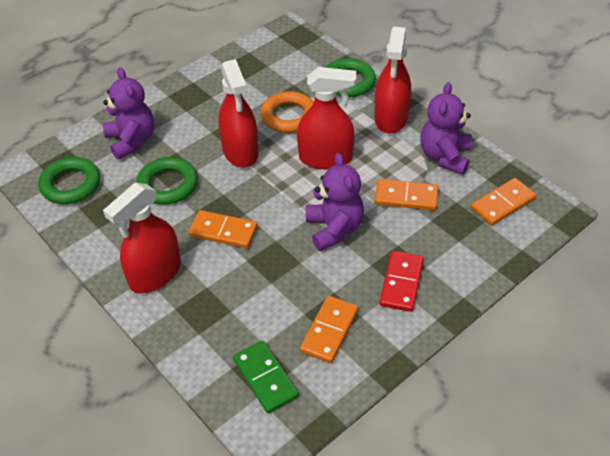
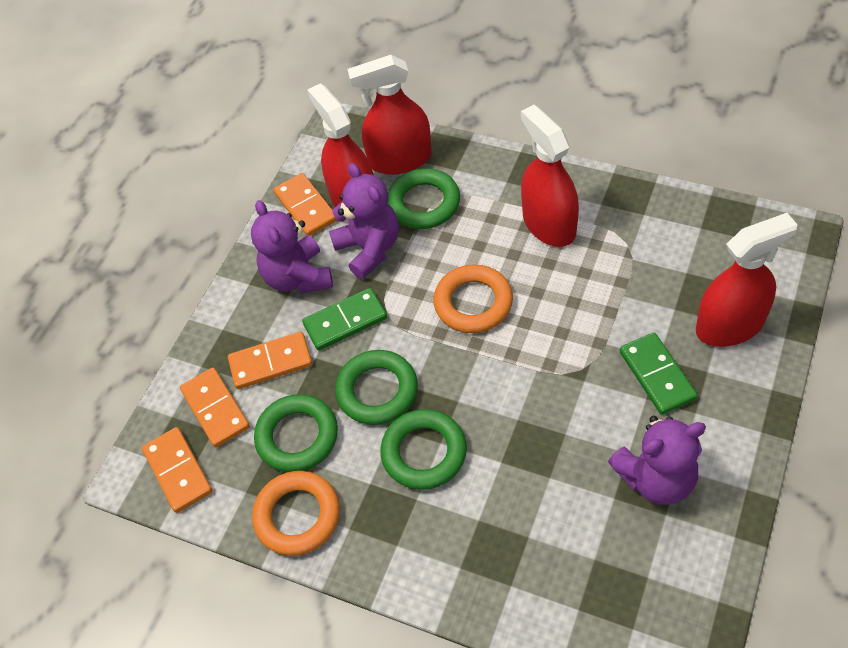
green domino: 1 -> 2
green ring: 3 -> 4
orange ring: 1 -> 2
red domino: 1 -> 0

